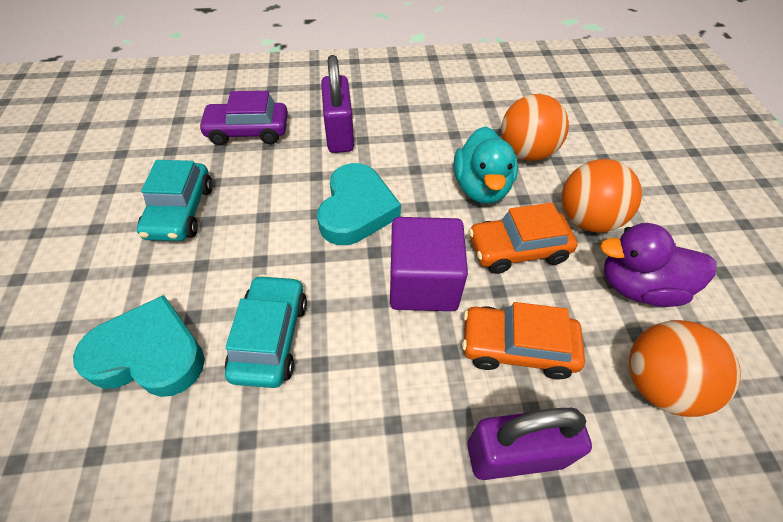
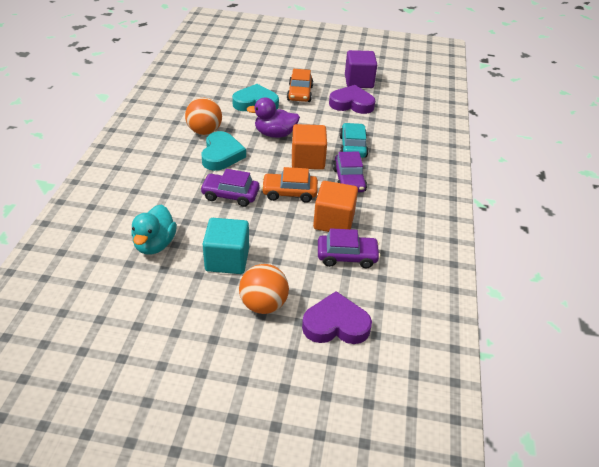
orange ball: 3 -> 2
orange cube: 0 -> 2
purple car: 1 -> 3
purple heart: 0 -> 2
purple padlock: 2 -> 0
turquoise car: 2 -> 1
turquoise cube: 0 -> 1

